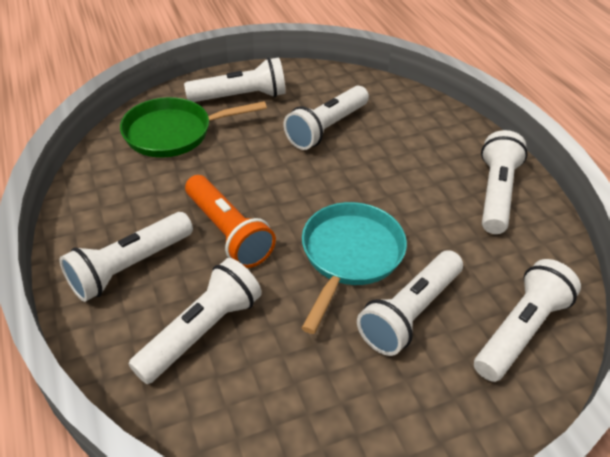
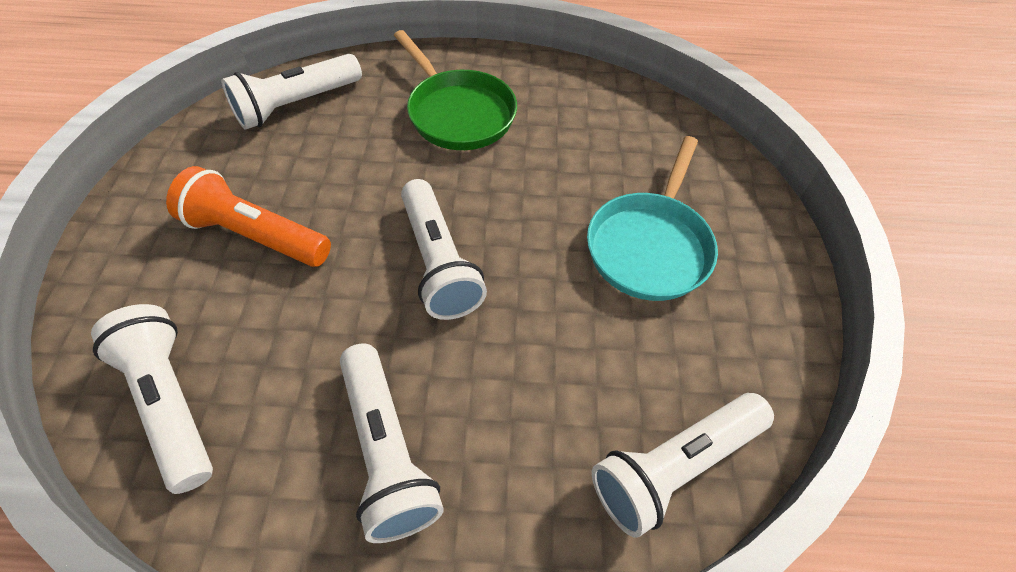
white flashlight: 7 -> 5

